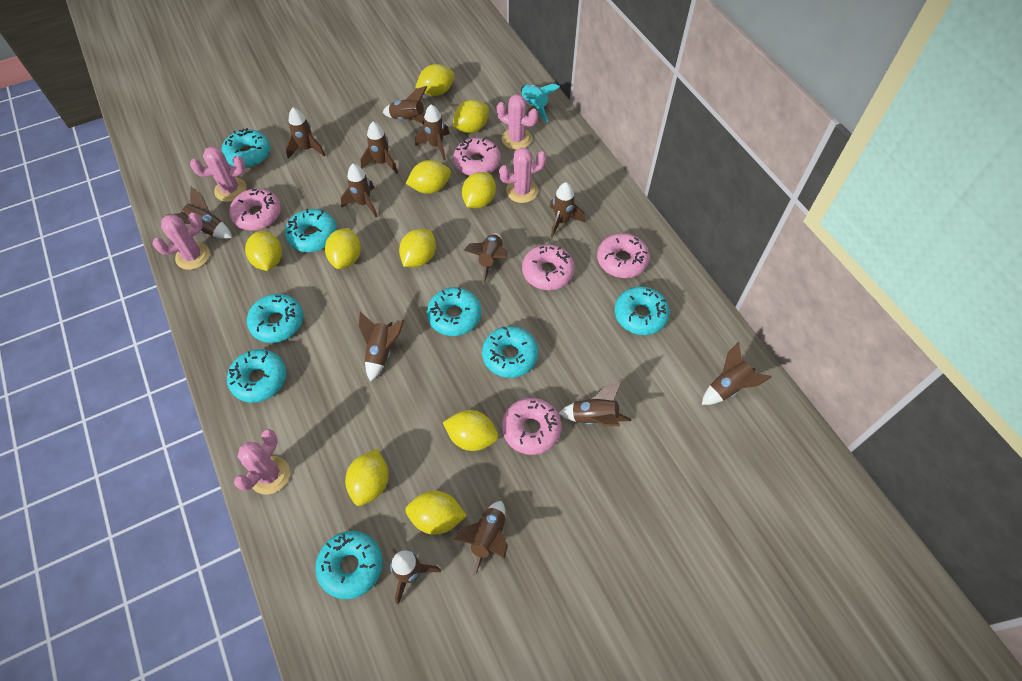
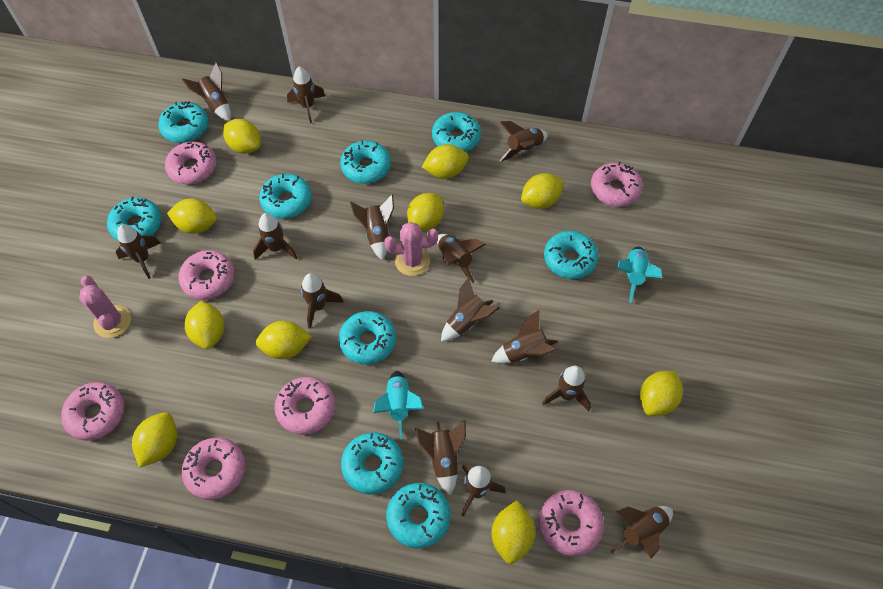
brown rocket: 13 -> 14
pink cactus: 5 -> 2
pink donut: 5 -> 7
turquoise donut: 8 -> 9
turquoise rocket: 1 -> 2

